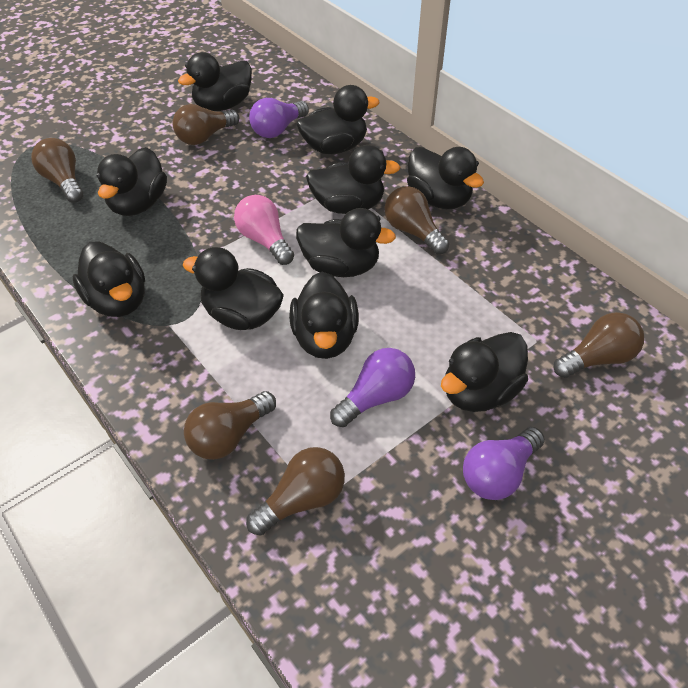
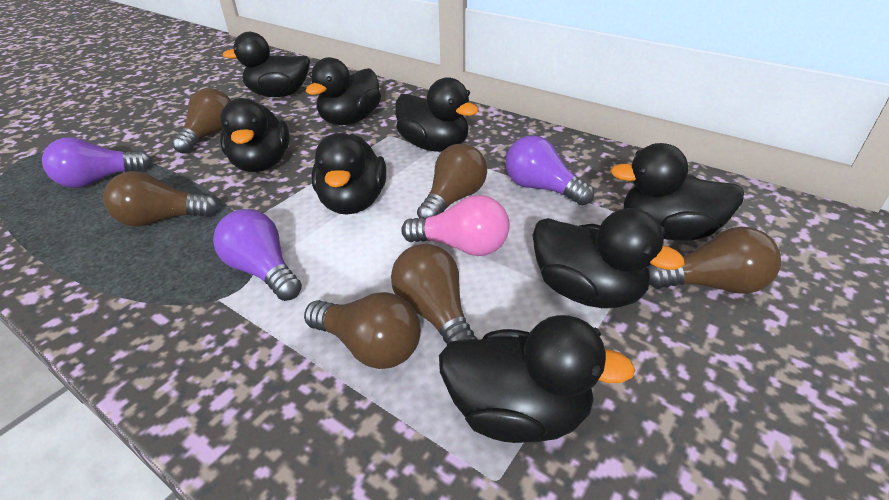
black duck: 10 -> 8

